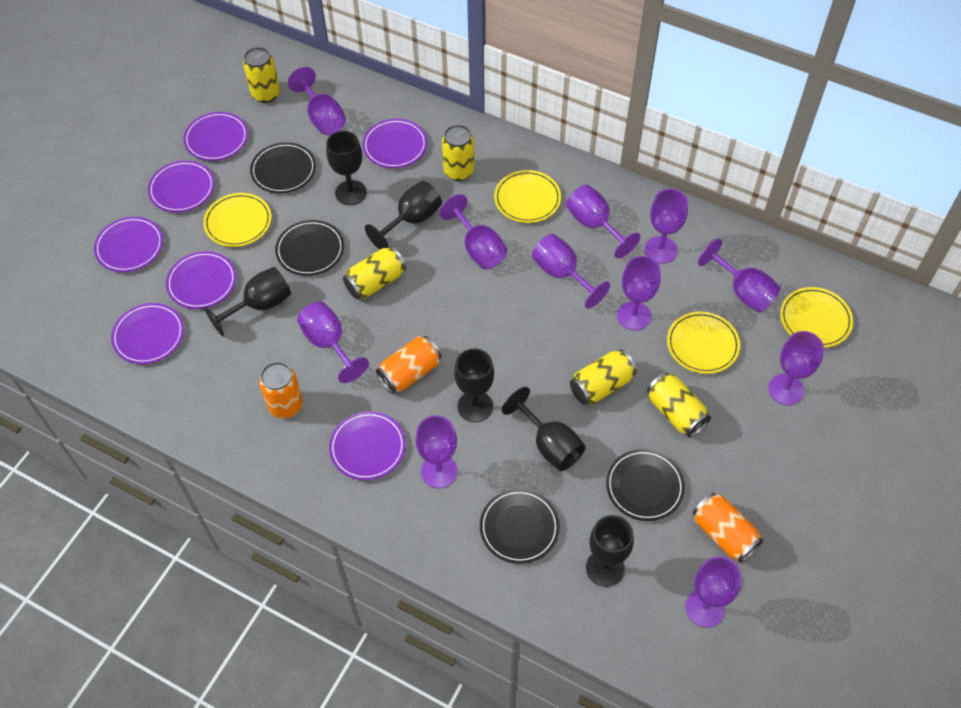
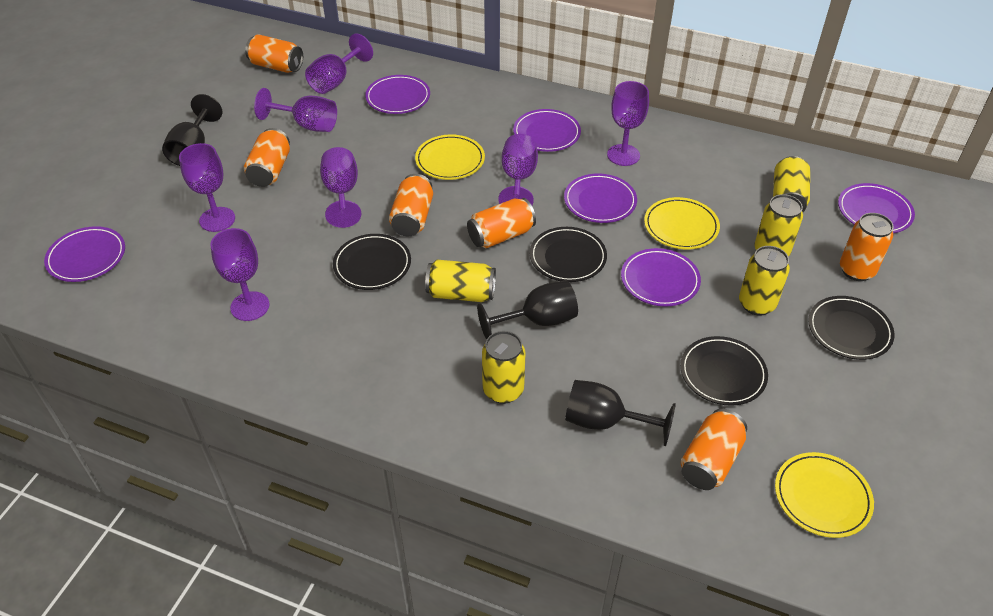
black goblet: 6 -> 3
orange can: 3 -> 6
purple goblet: 11 -> 7
purple plate: 7 -> 6
yellow plate: 4 -> 3

